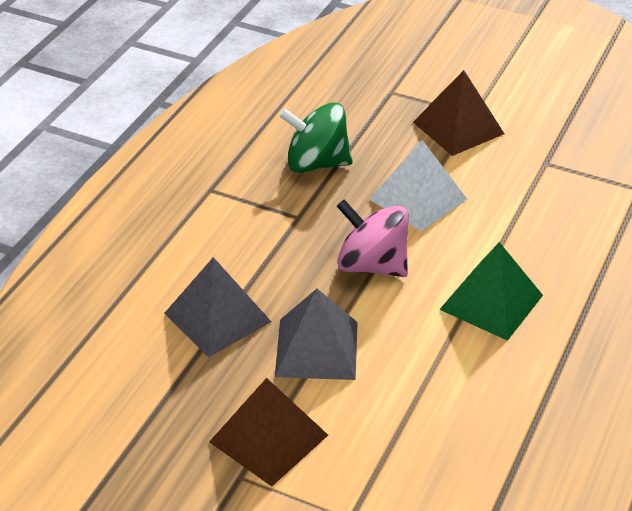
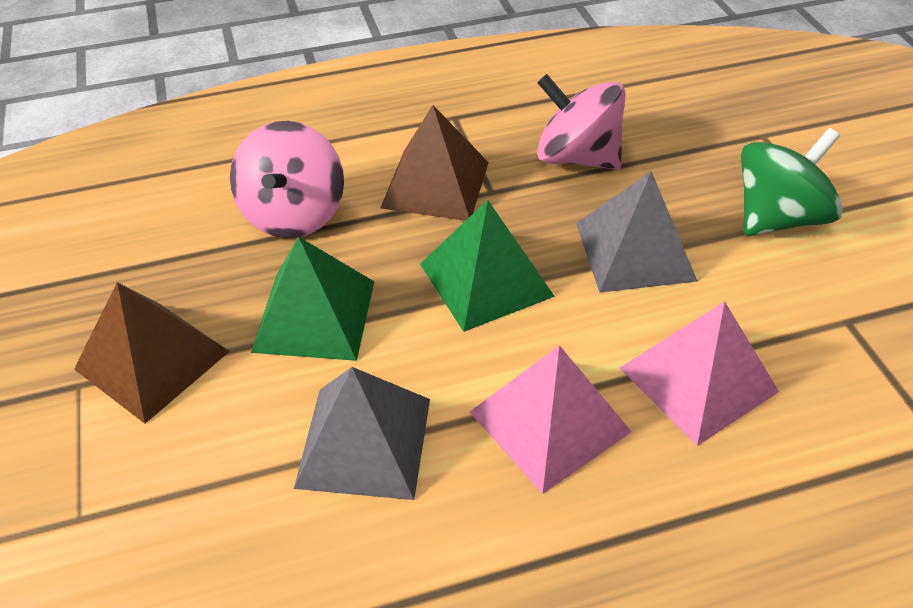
green pyramid: 1 -> 2
pink pyramid: 0 -> 2
pink spinning top: 1 -> 2
white pyramid: 1 -> 0

